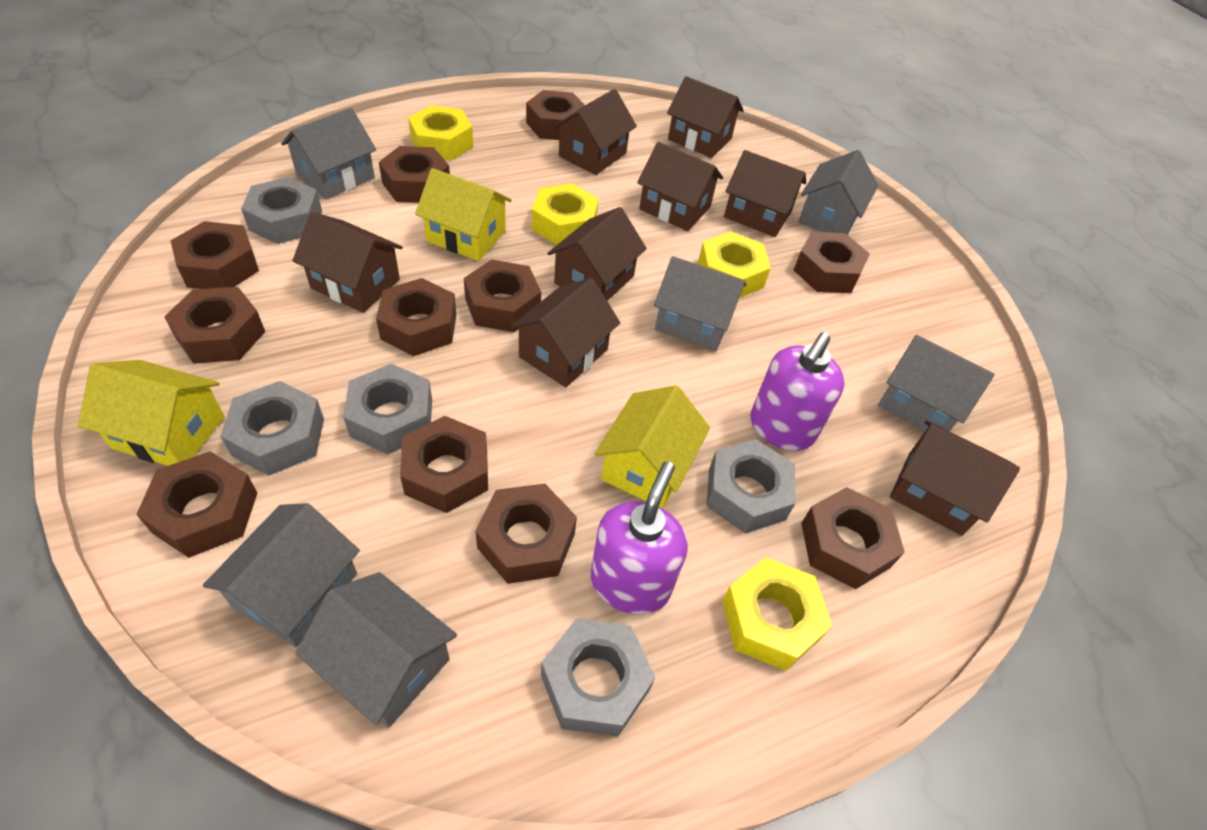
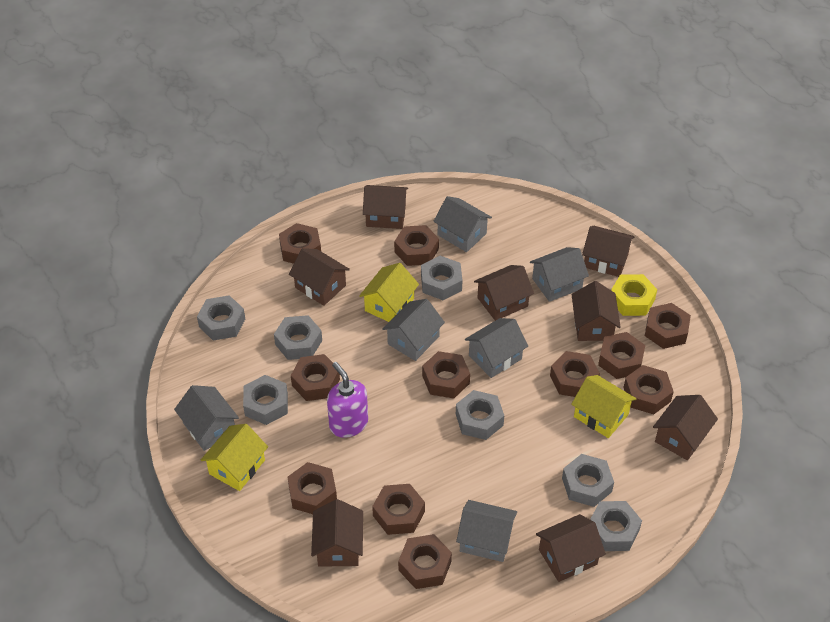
grey nut: 5 -> 7
purple soap dispenser: 2 -> 1
yellow nut: 4 -> 1

